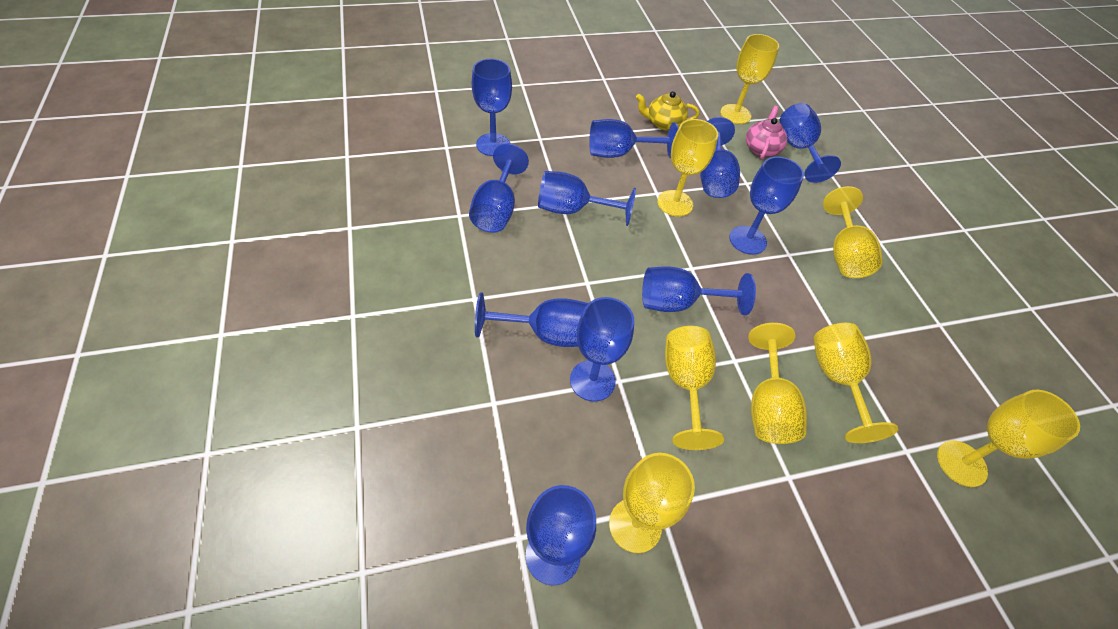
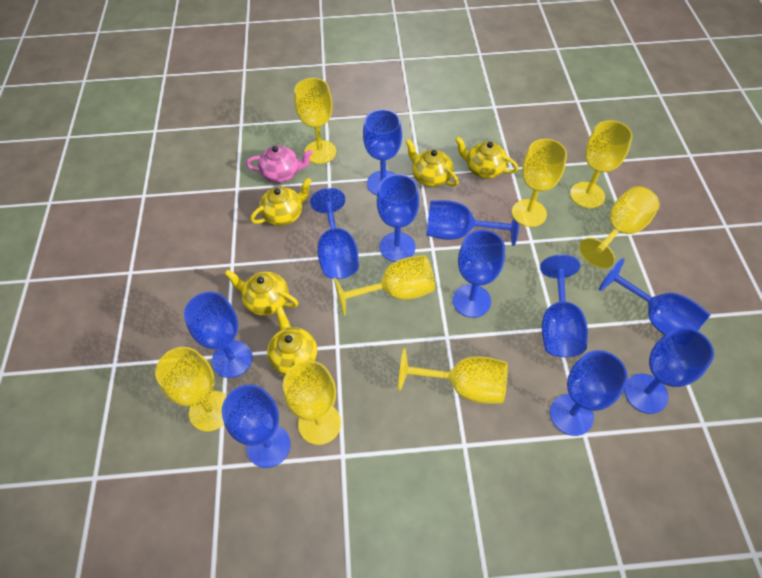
yellow teapot: 1 -> 5

